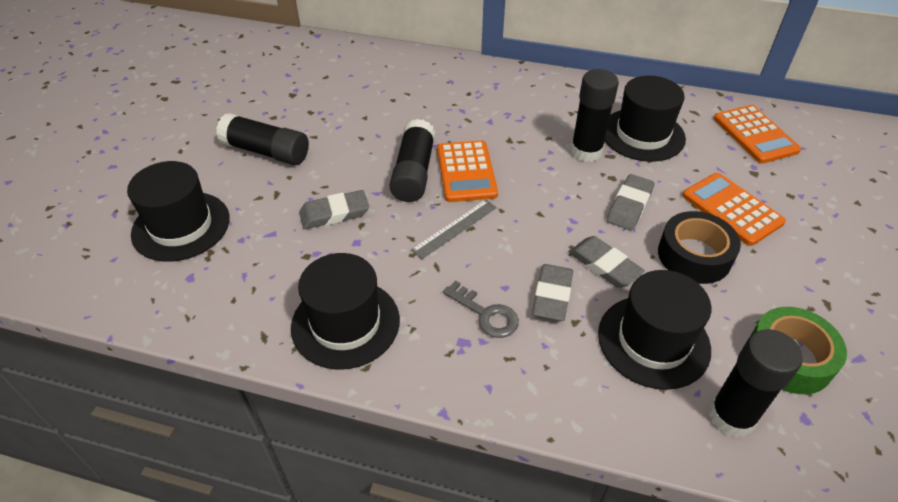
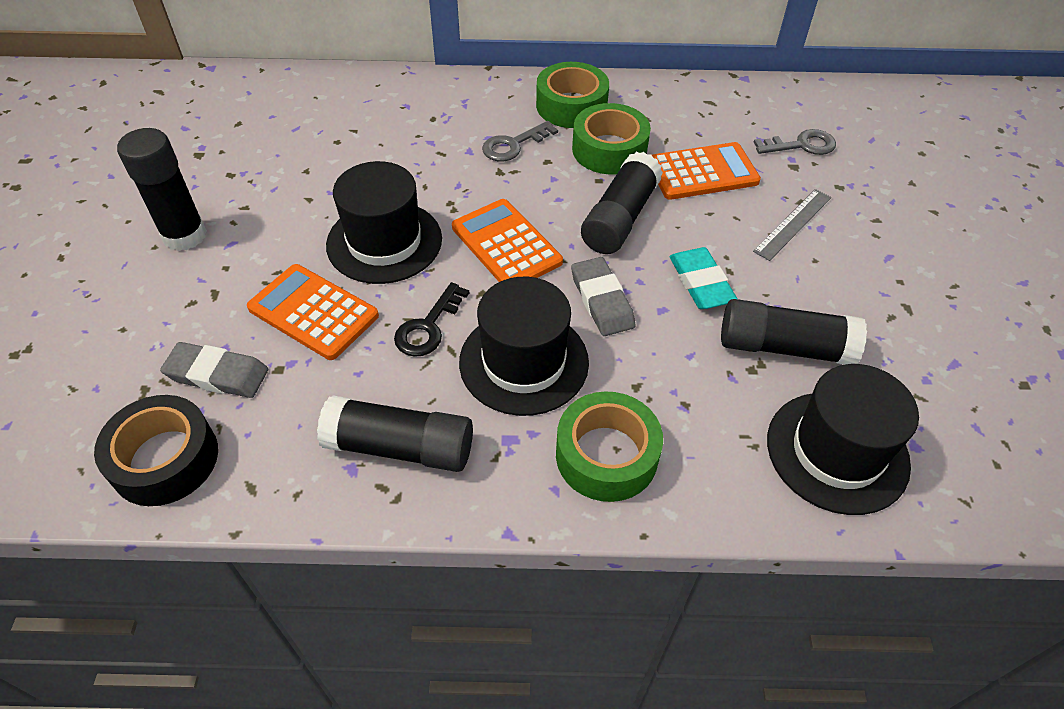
black hat: 4 -> 3
black key: 0 -> 1
green tape: 1 -> 3
grey eraser: 4 -> 2
grey key: 1 -> 2
turquoise eraser: 0 -> 1

